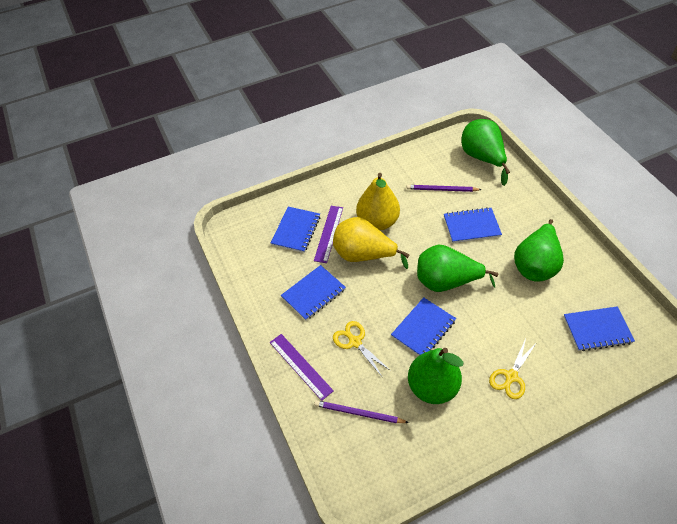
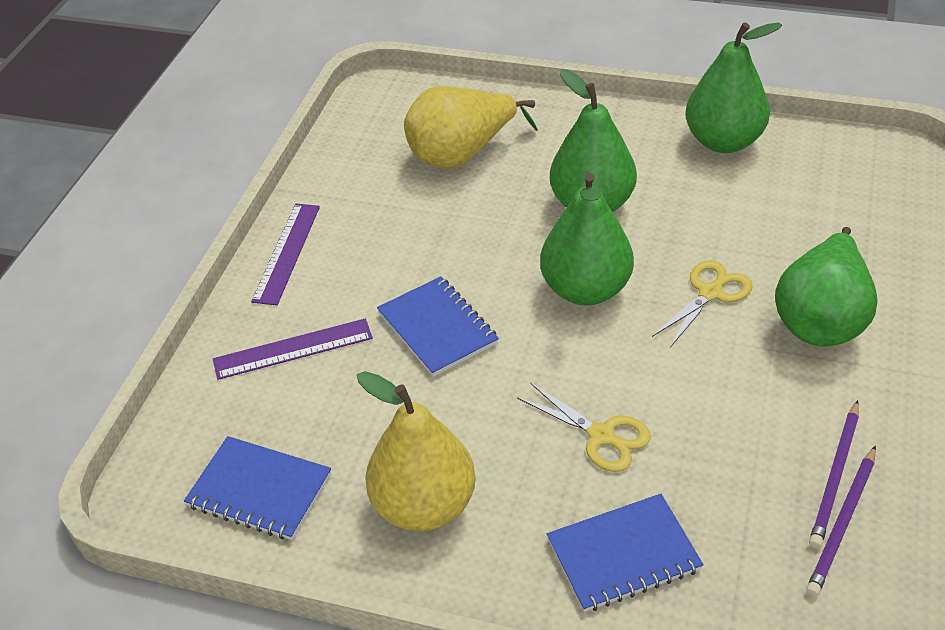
blue notebook: 5 -> 3

